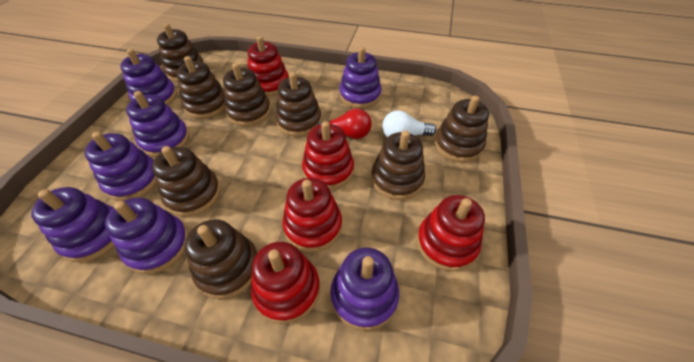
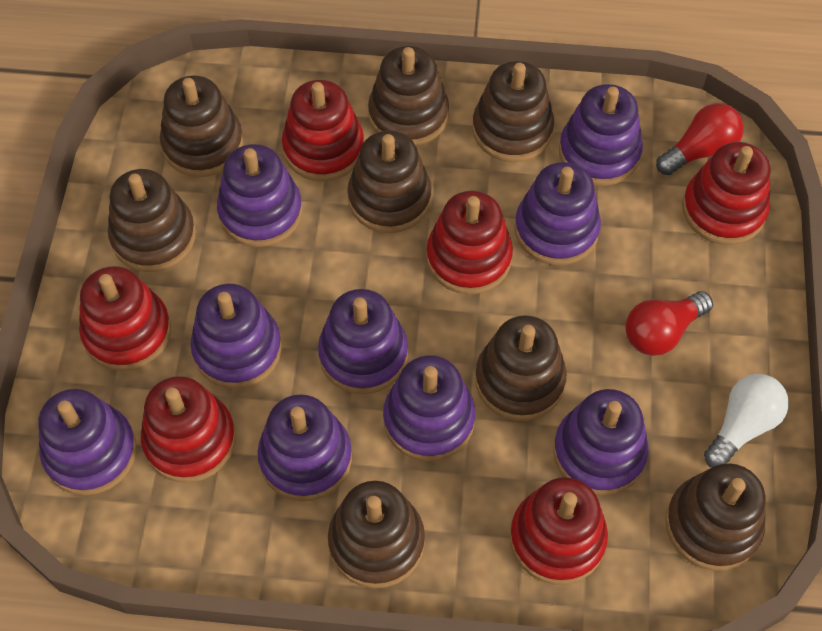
purple stacking toy: 7 -> 9
red light bulb: 1 -> 2
red stacking toy: 5 -> 6

